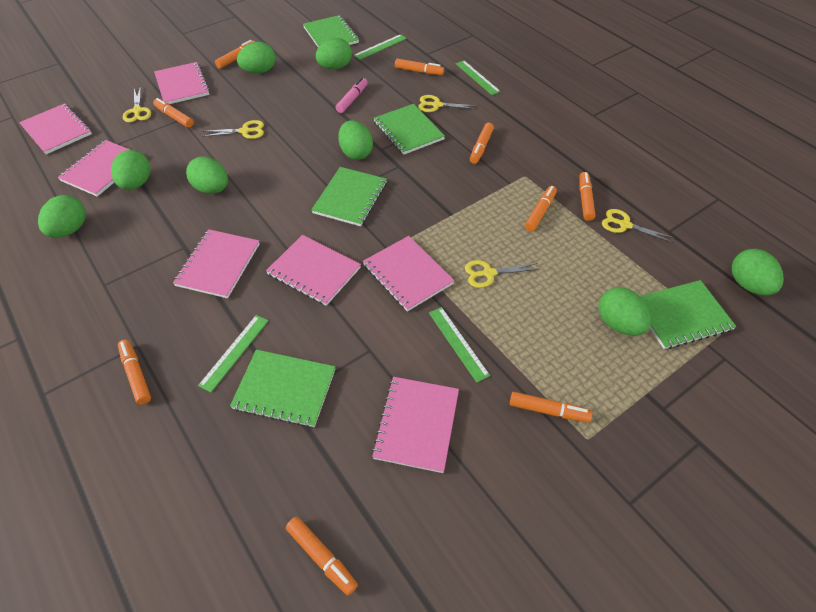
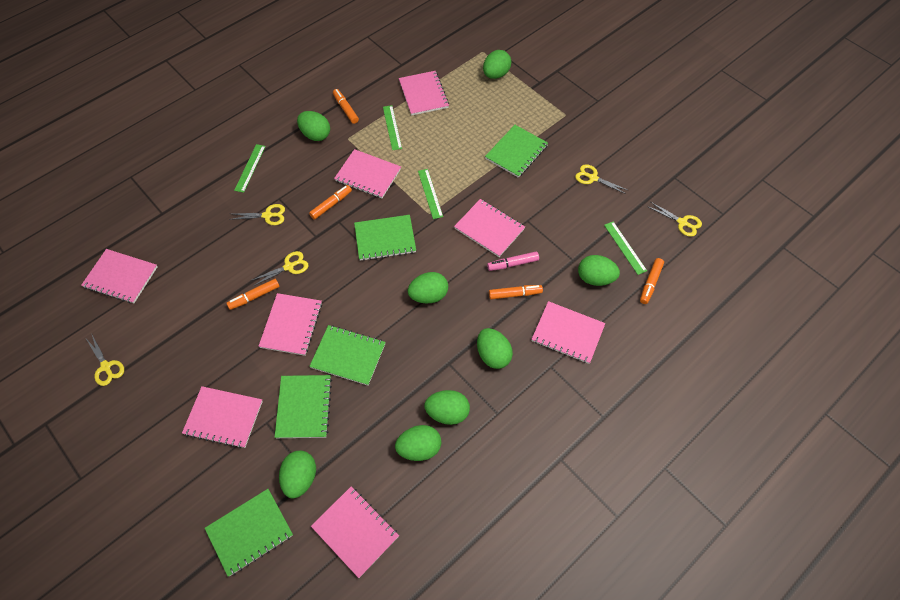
orange marker: 9 -> 5
pink notebook: 7 -> 8

